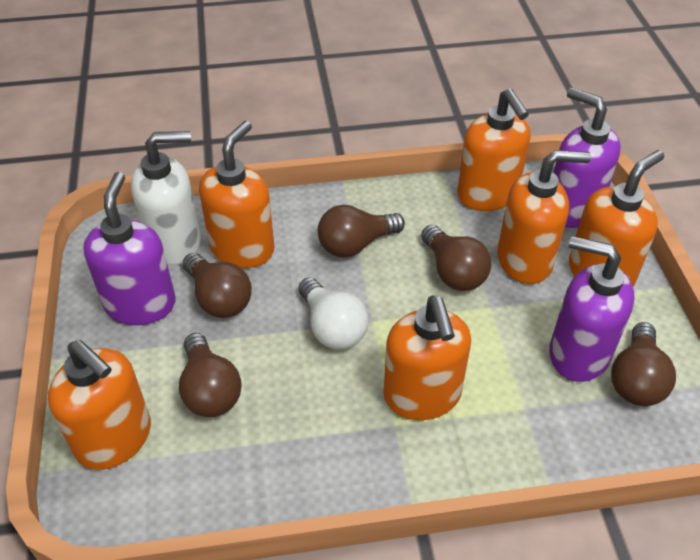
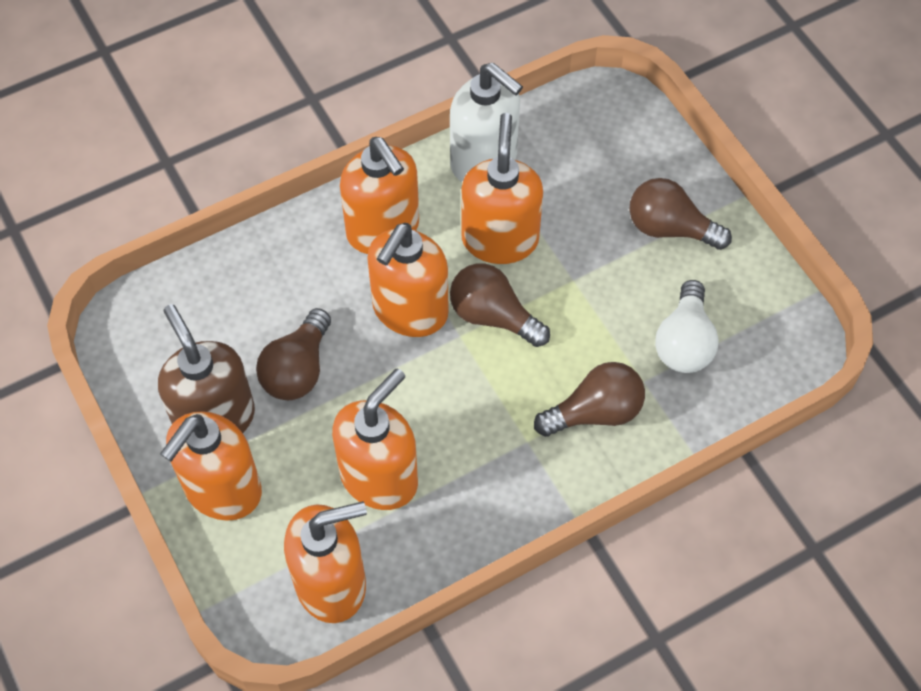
brown light bulb: 5 -> 4
brown soap dispenser: 0 -> 1
purple soap dispenser: 3 -> 0

